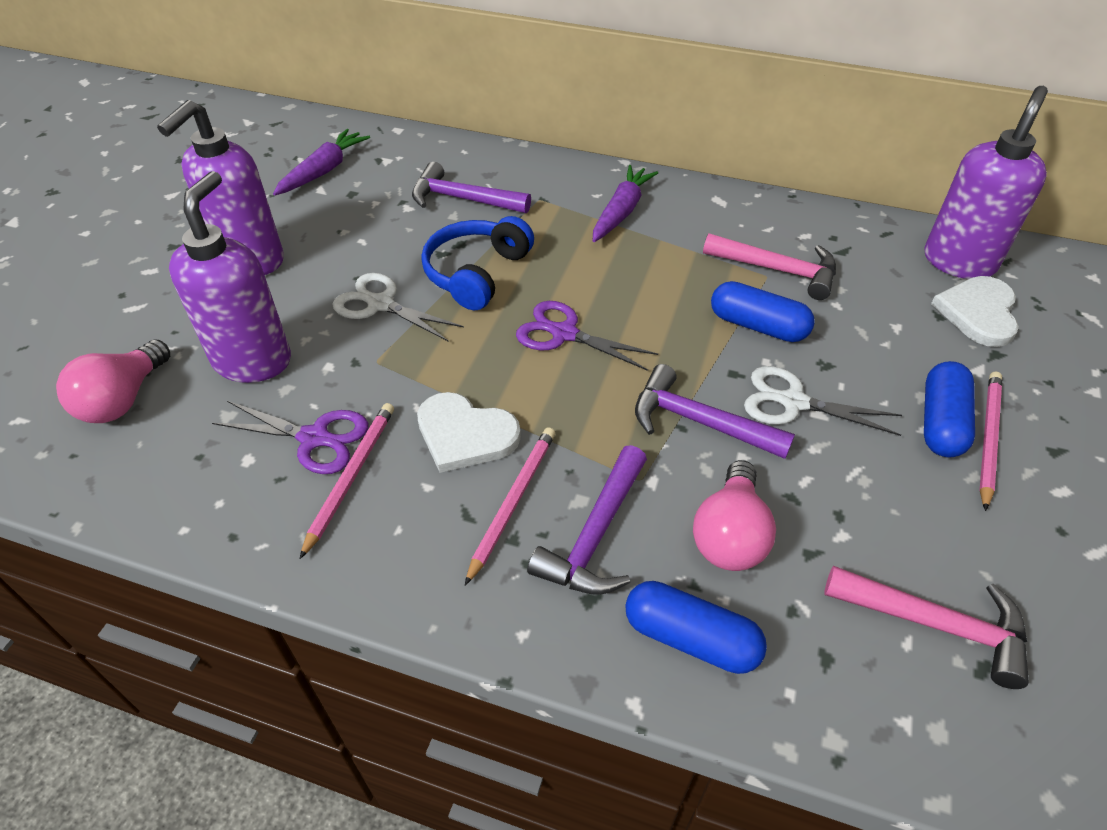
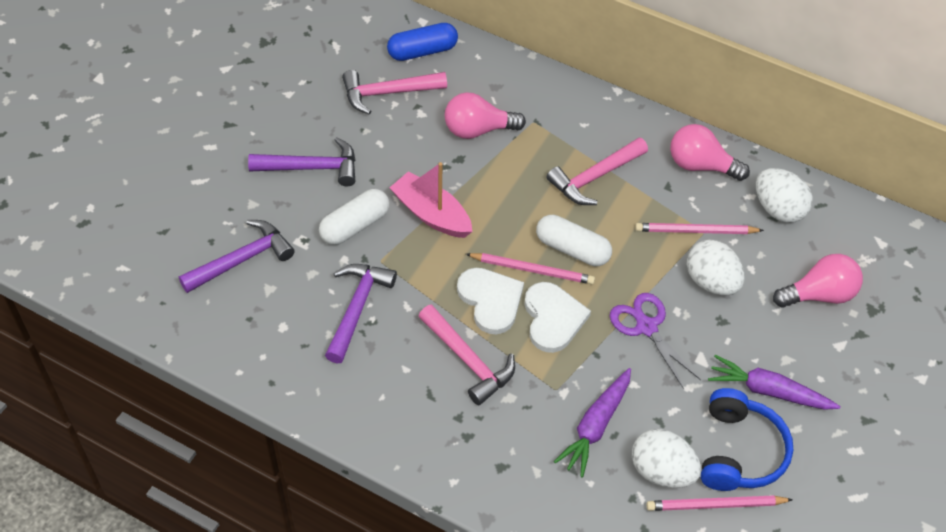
blue capsule: 3 -> 1
pink boat: 0 -> 1
pink hammer: 2 -> 3
pink light bulb: 2 -> 3
purple scissors: 2 -> 1
purple soap dispenser: 3 -> 0
white capsule: 0 -> 2
white egg: 0 -> 3
white scissors: 2 -> 0

